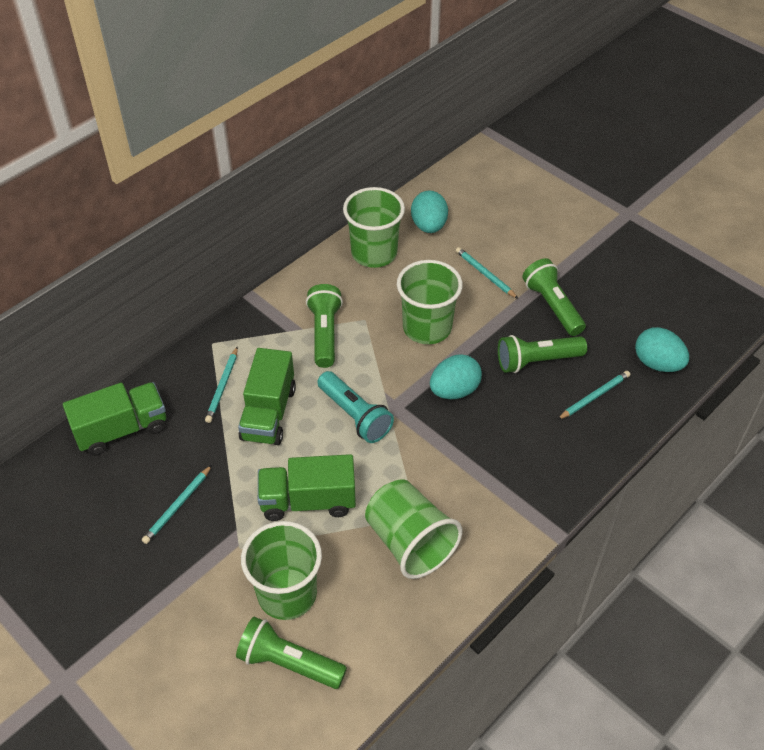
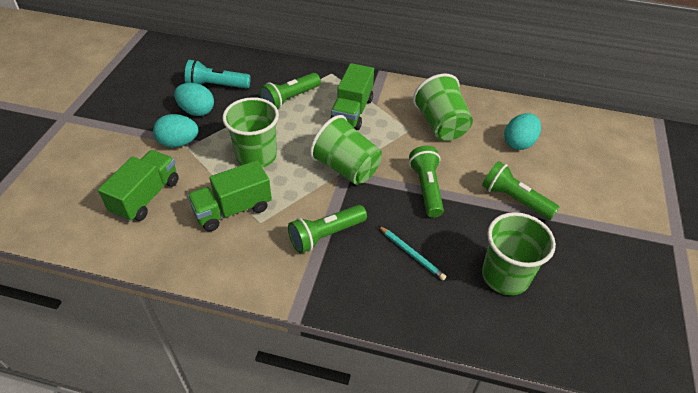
turquoise pencil: 4 -> 1

